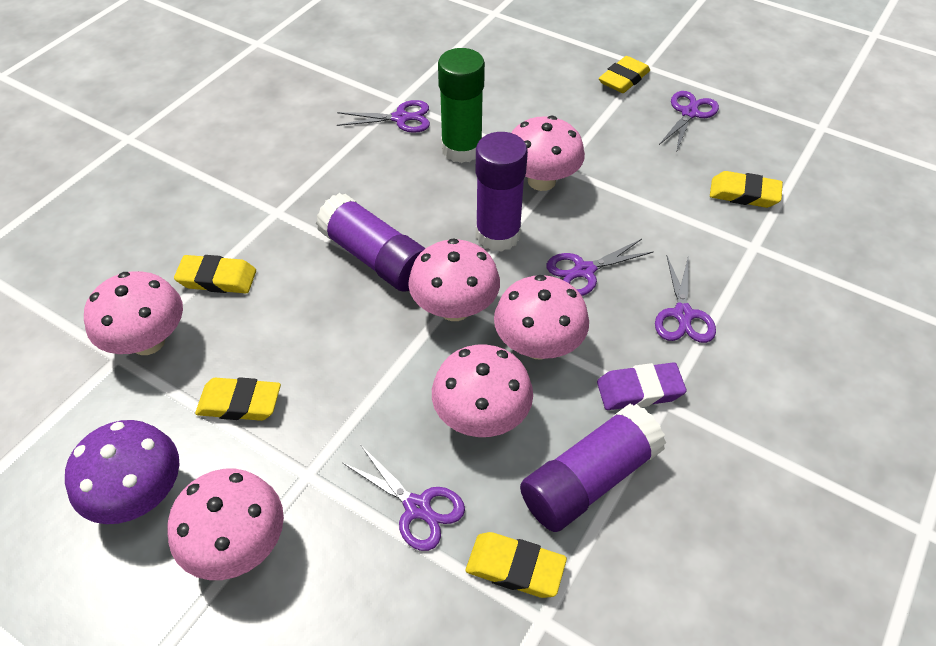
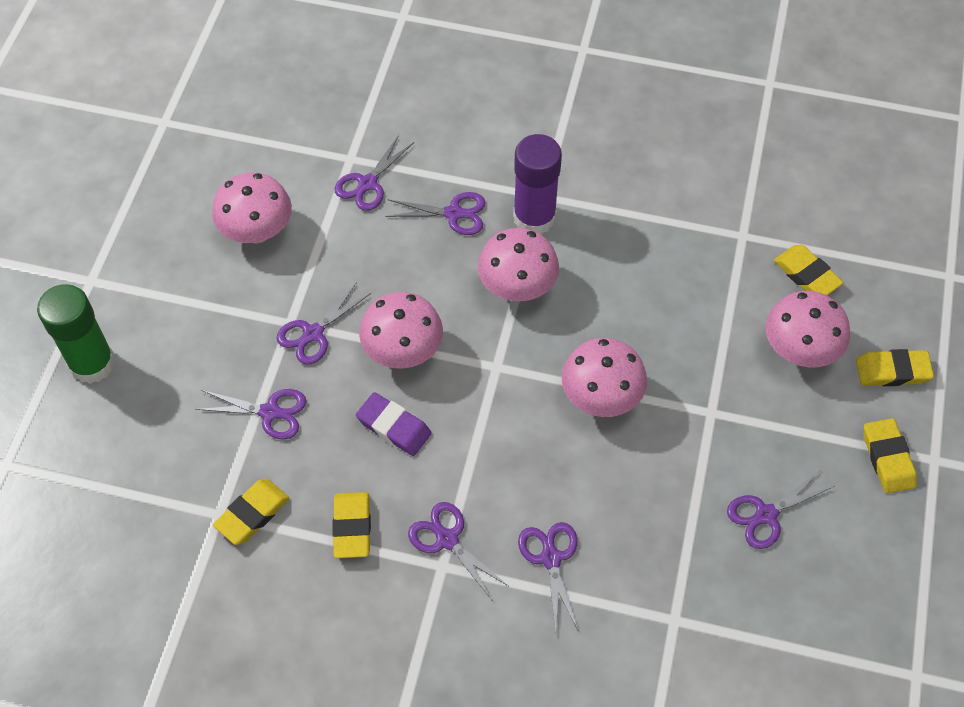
pink mushroom: 6 -> 5
purple glue stick: 3 -> 1
purple mushroom: 1 -> 0
purple scissors: 5 -> 7

